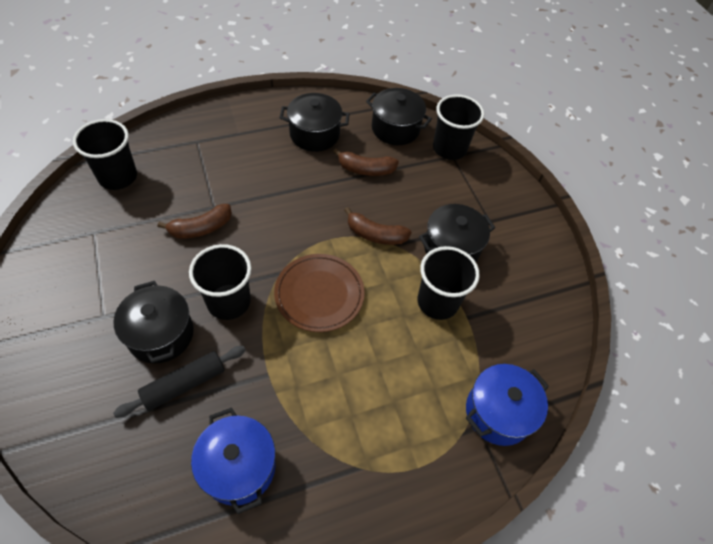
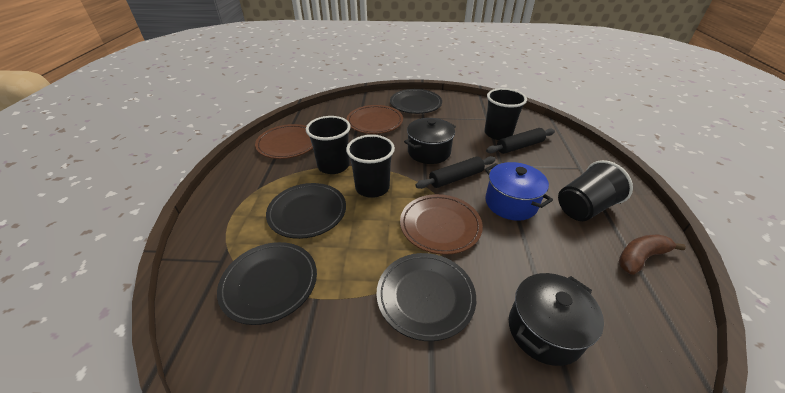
black plate: 0 -> 4
black pot: 4 -> 2
black rolling pin: 1 -> 2
blue pot: 2 -> 1
brown banana: 3 -> 1
brown plate: 1 -> 3

